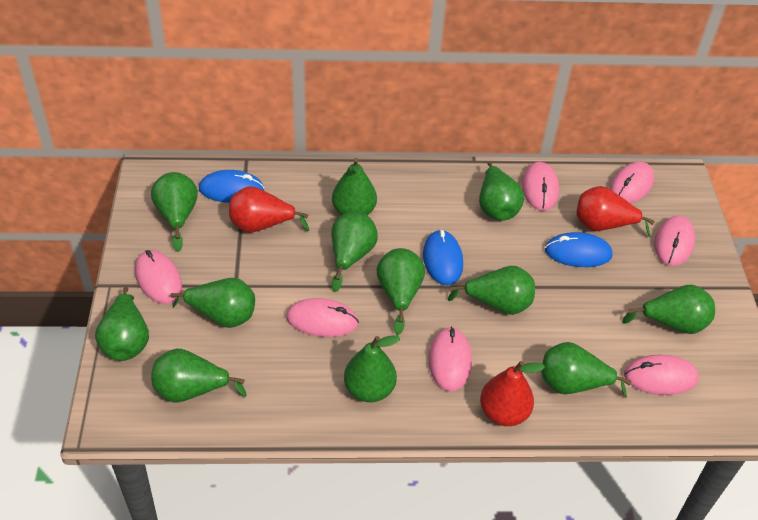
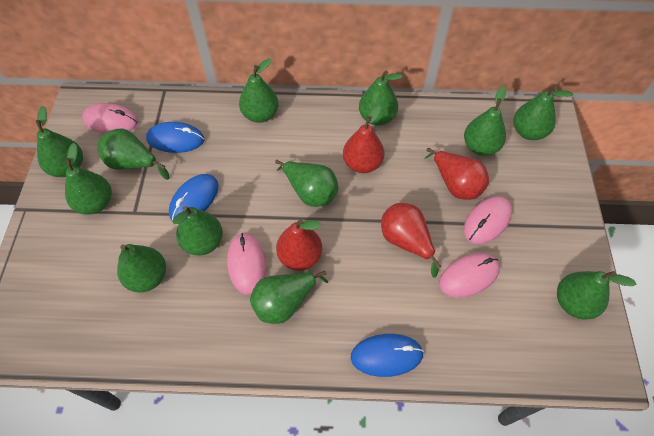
pink mouse: 7 -> 4
red pear: 3 -> 4

